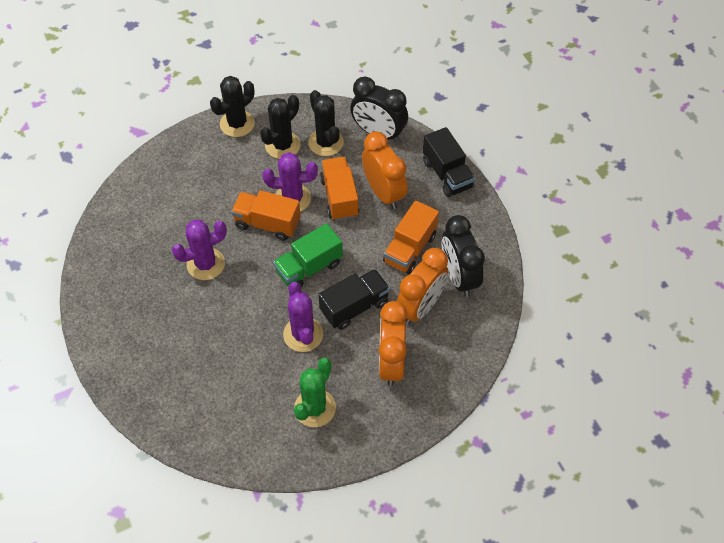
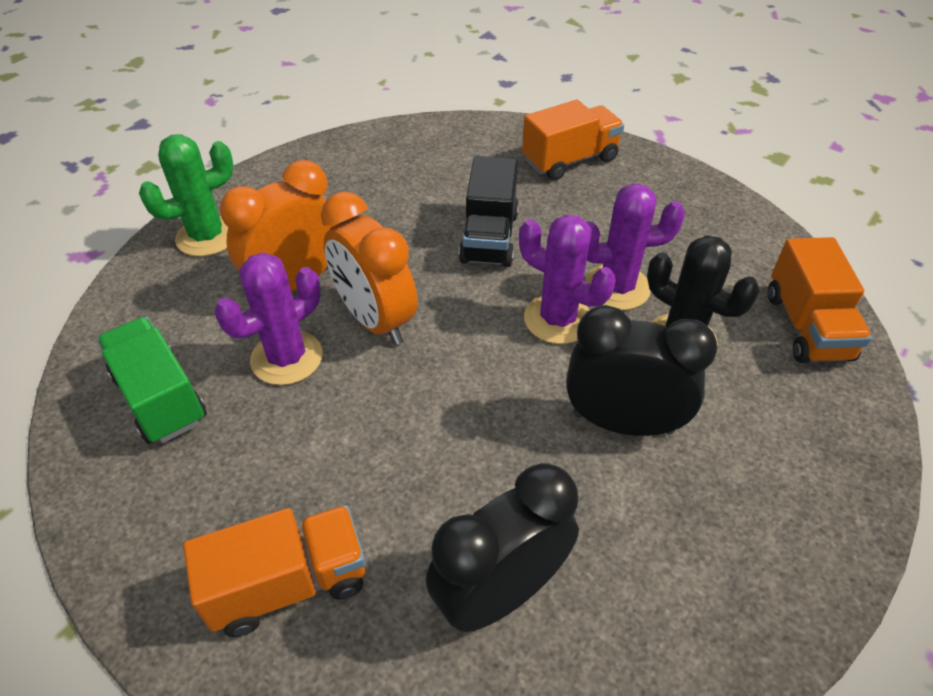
black cactus: 3 -> 1
black truck: 2 -> 1
orange clock: 3 -> 2

